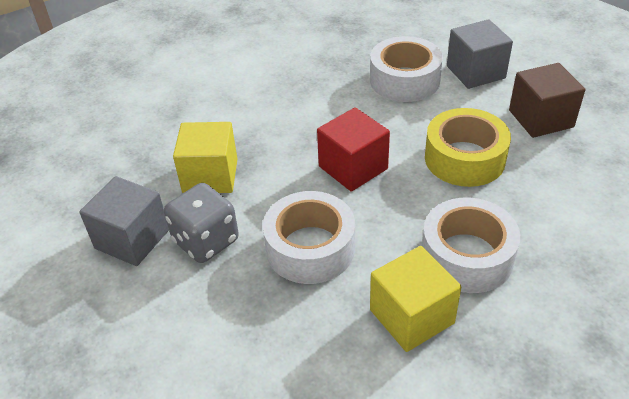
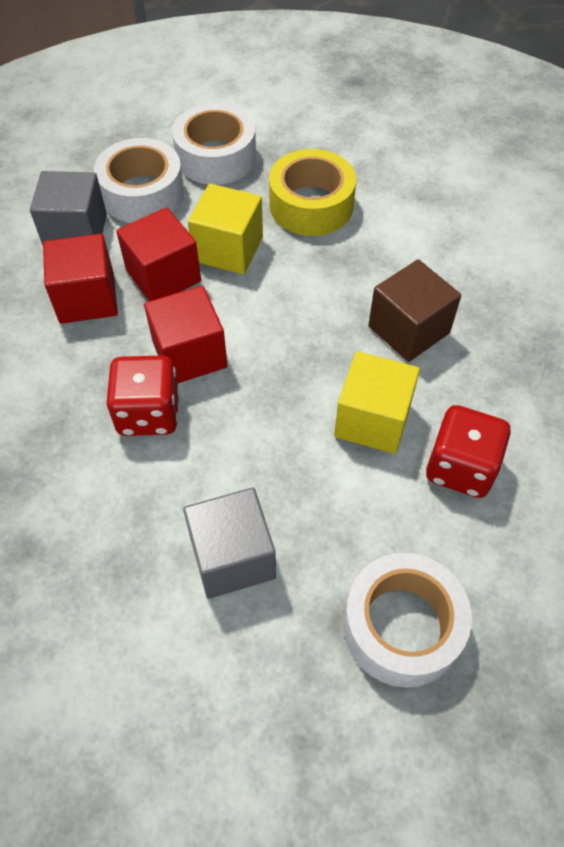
grey dice: 1 -> 0
red cube: 1 -> 3
red dice: 0 -> 2

